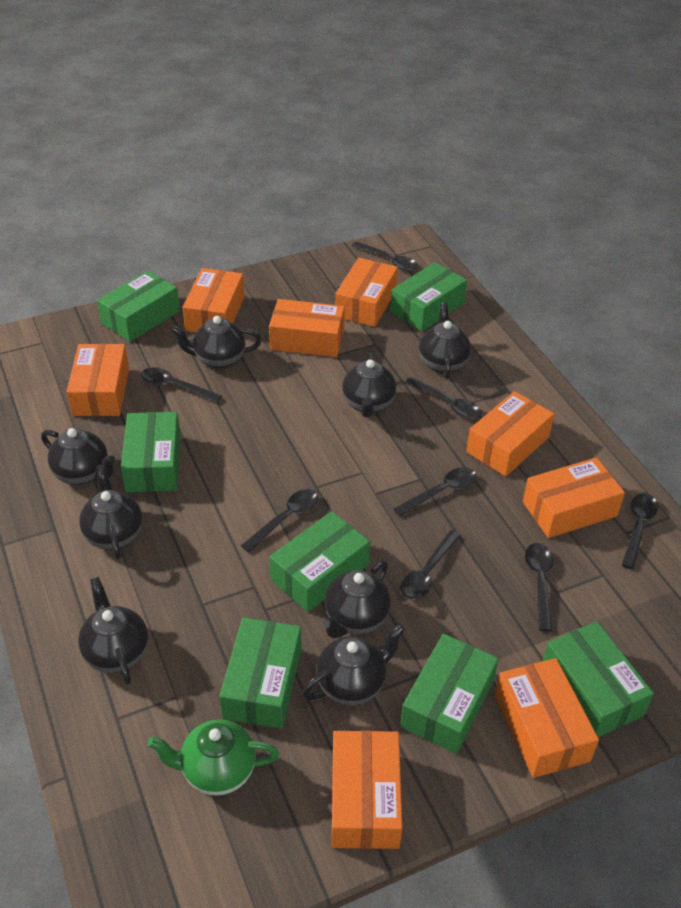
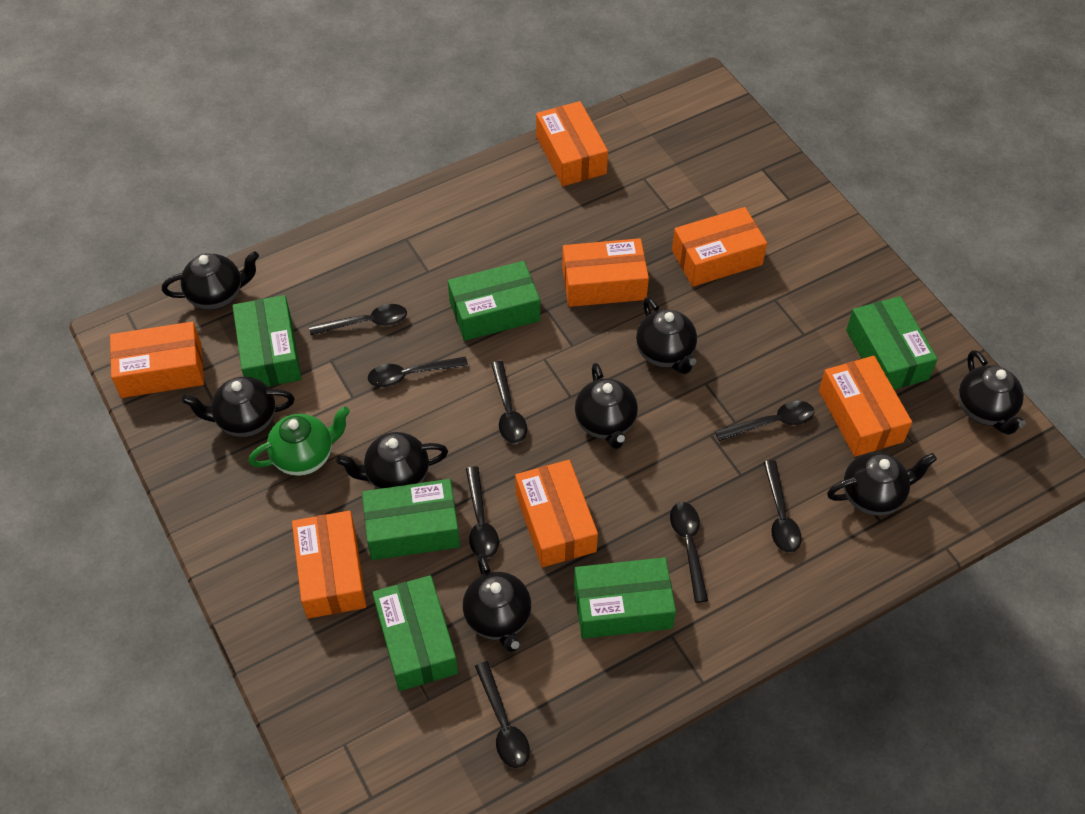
green box: 7 -> 6
orange box: 8 -> 7

